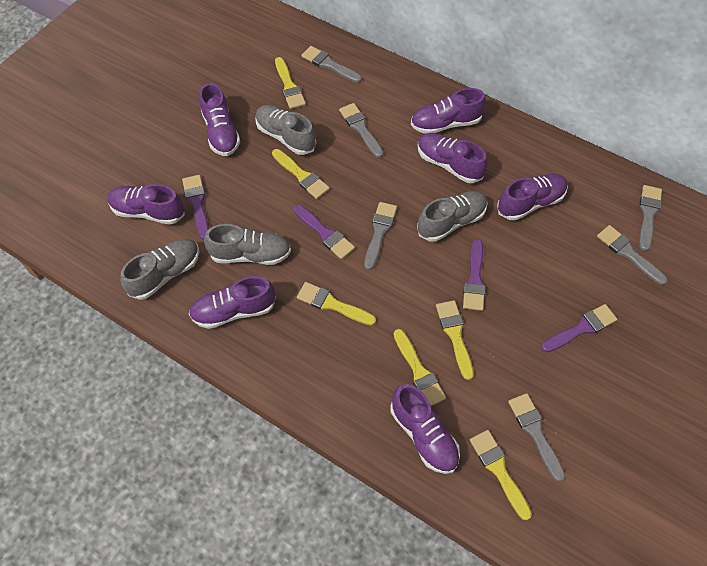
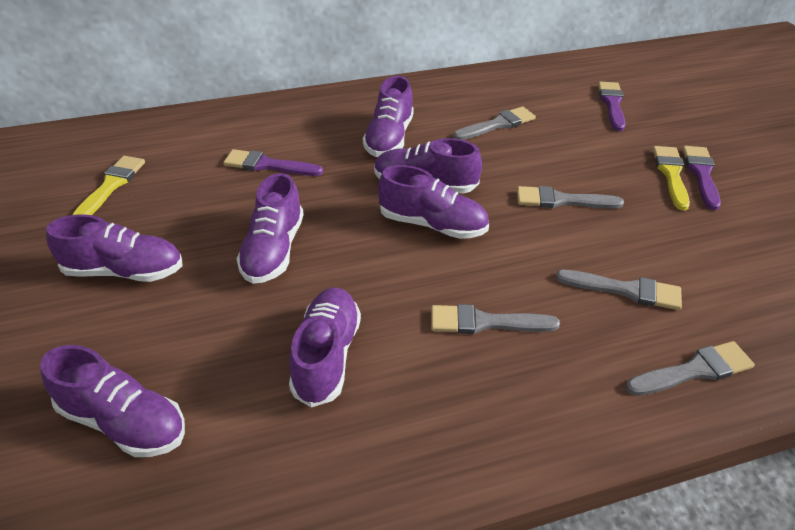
grey brush: 6 -> 5
grey shoe: 4 -> 0
purple brush: 4 -> 3
yellow brush: 6 -> 2

